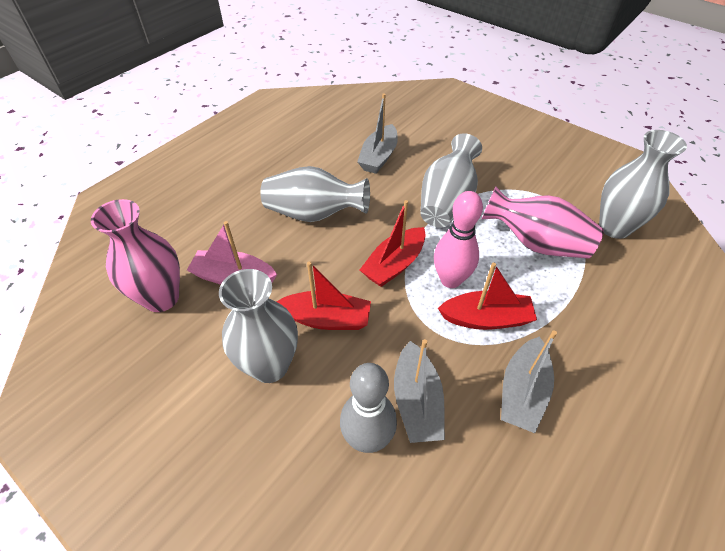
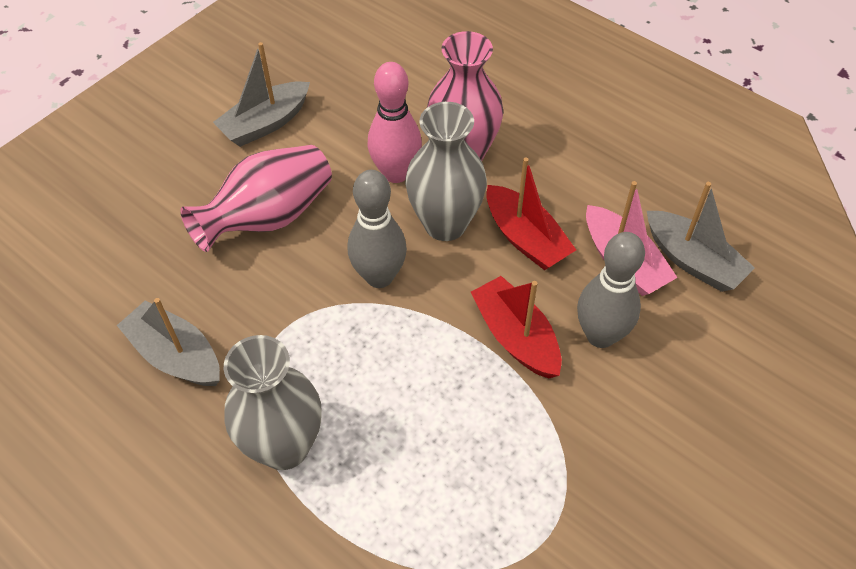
grey bowling pin: 1 -> 2
grey vase: 4 -> 2
red boat: 3 -> 2

